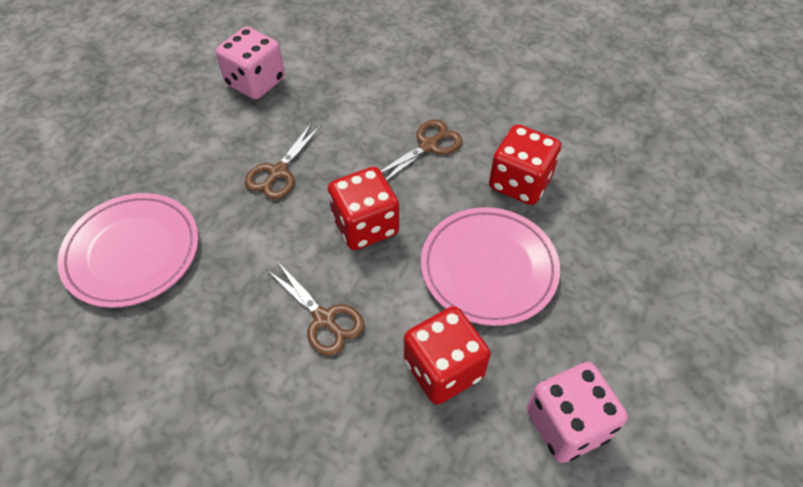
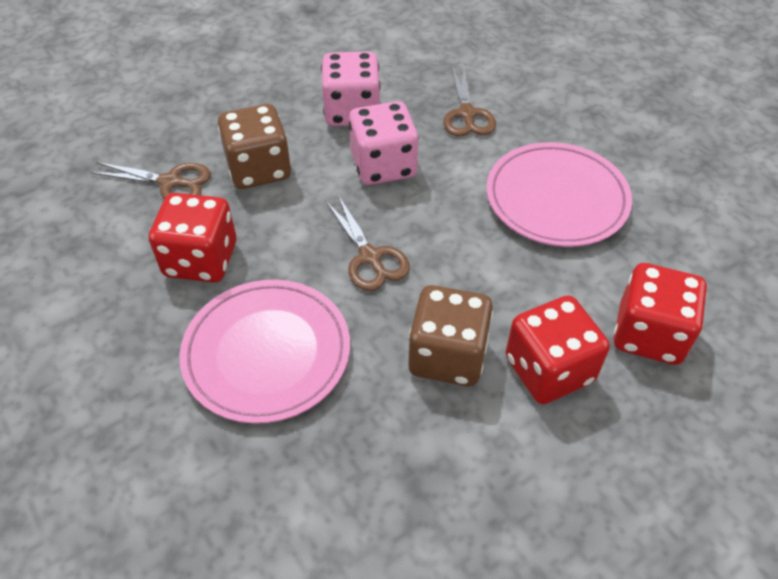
brown dice: 0 -> 2

